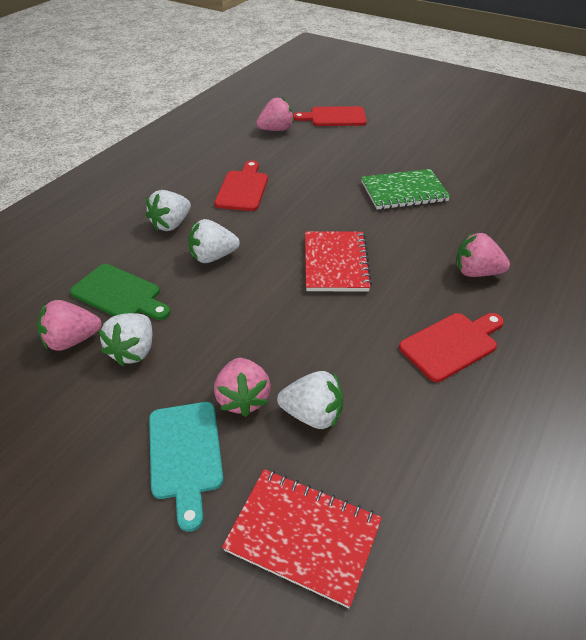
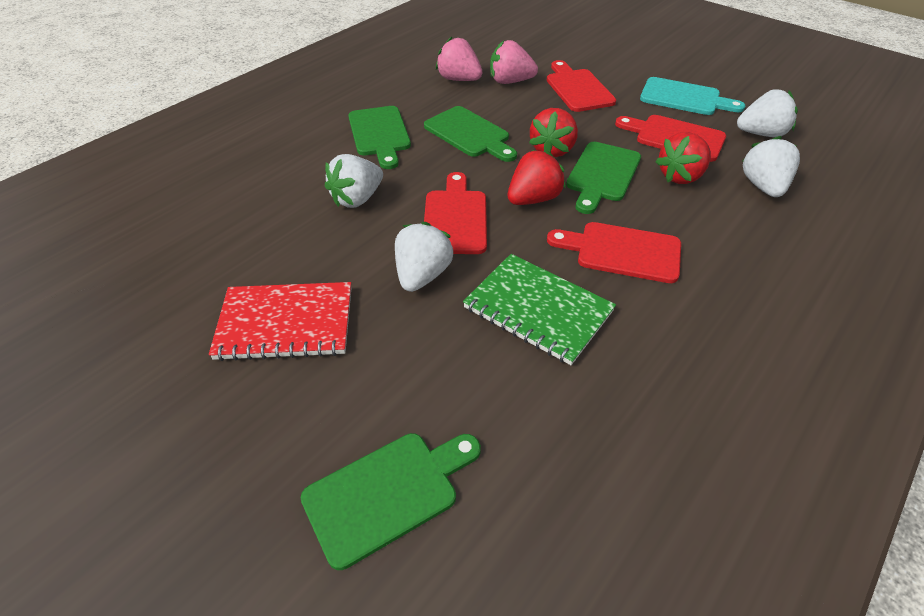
green cutting board: 1 -> 4
pink strawberry: 4 -> 2
red cutting board: 3 -> 4
red notebook: 2 -> 1
red strawberry: 0 -> 3

